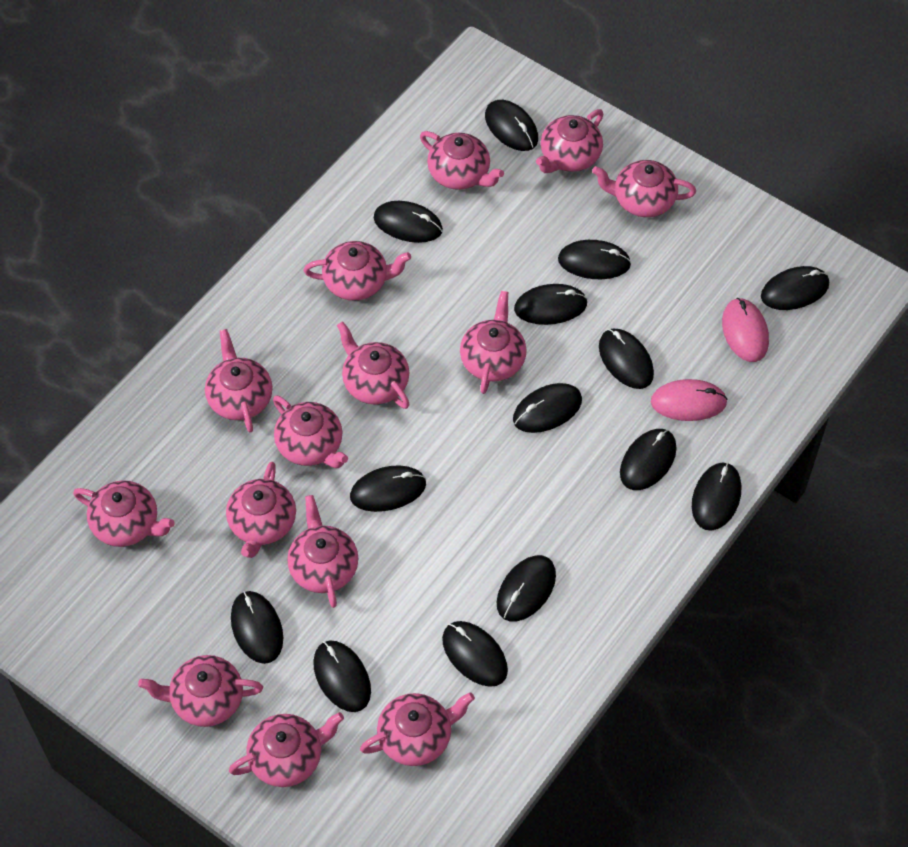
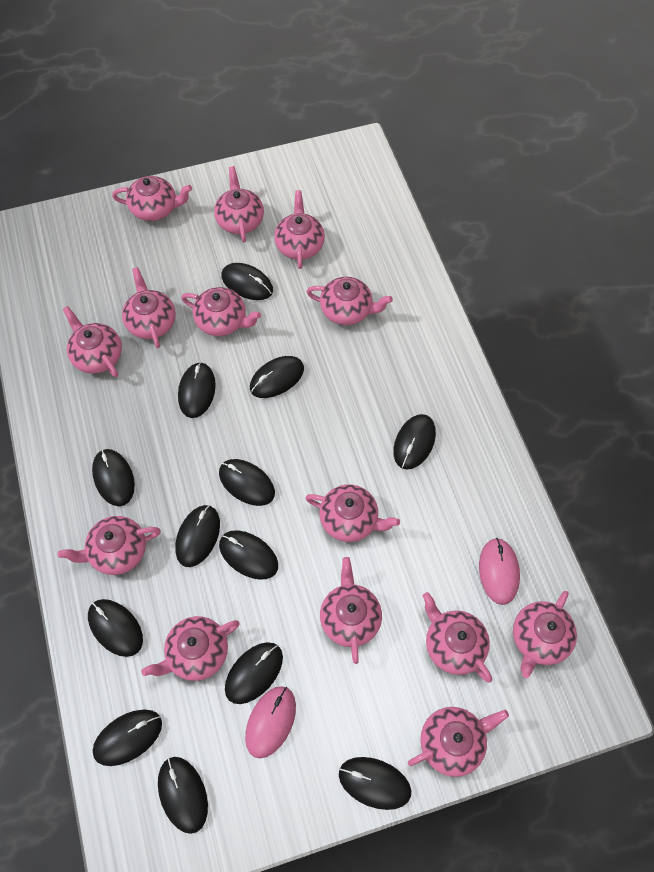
black mouse: 14 -> 13

